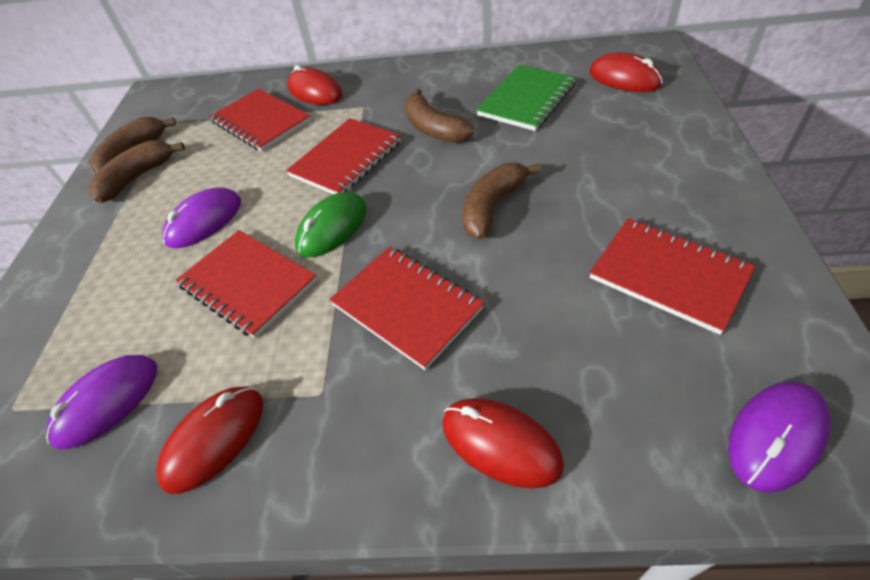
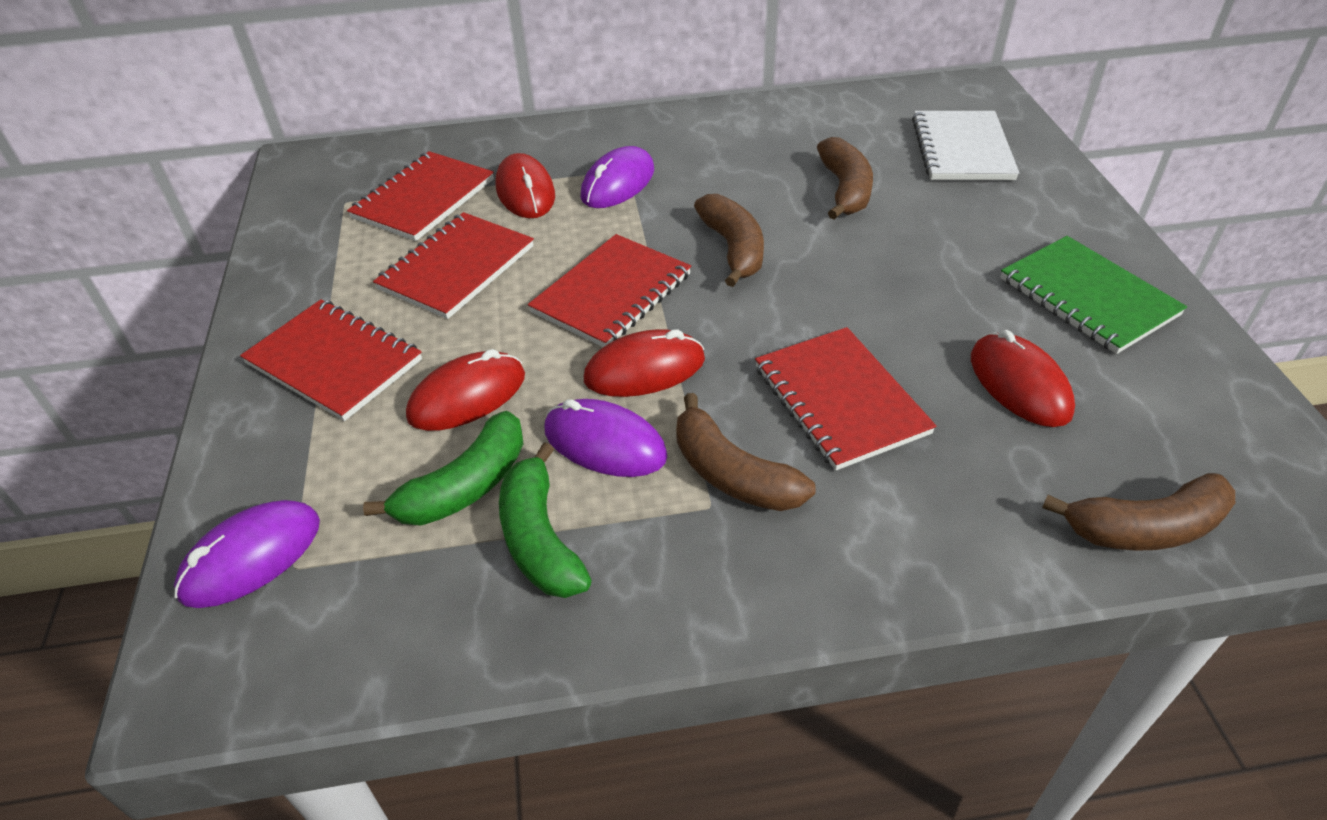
green banana: 0 -> 2
green mouse: 1 -> 0
white notebook: 0 -> 1

